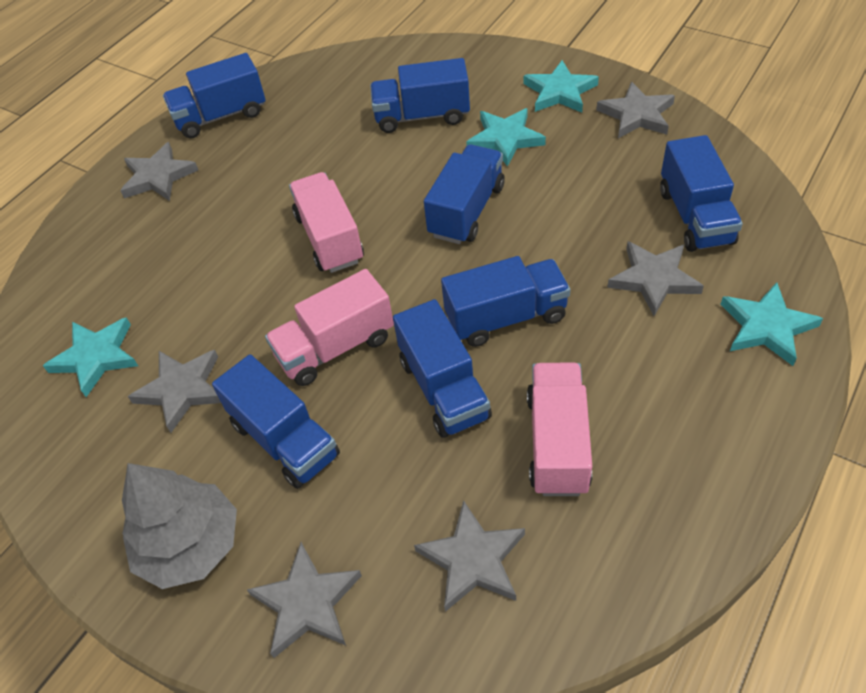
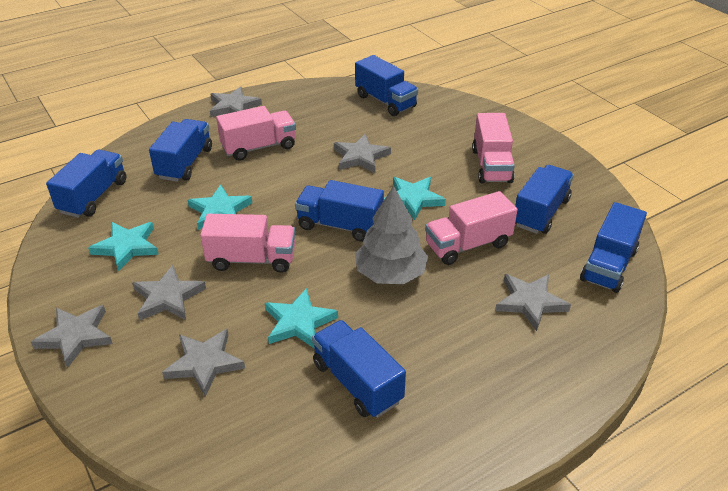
pink truck: 3 -> 4

